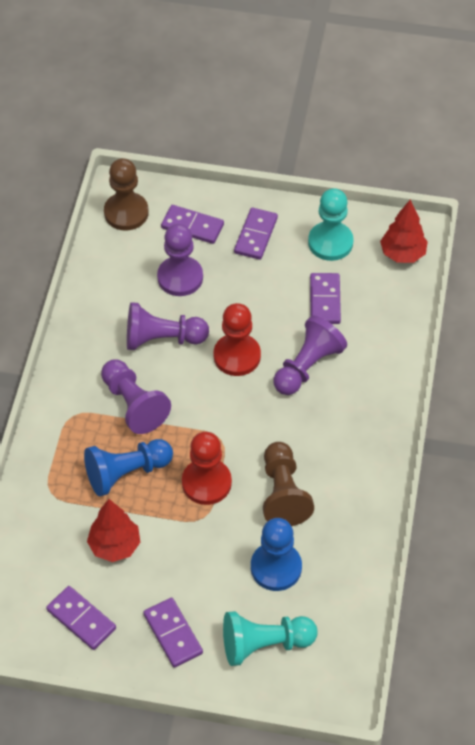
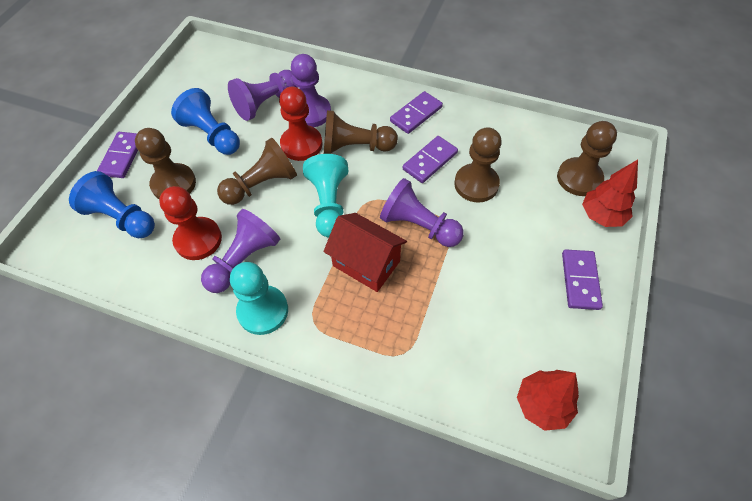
brown pawn: 2 -> 5
purple domino: 5 -> 4
red house: 0 -> 1

